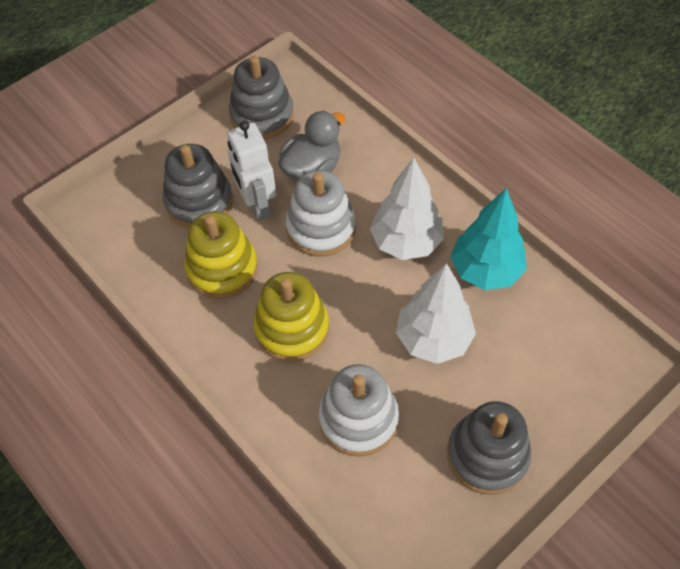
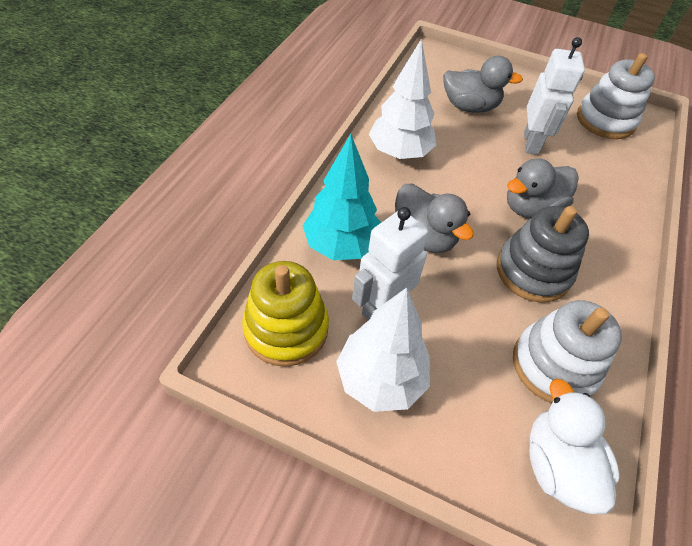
grey duck: 1 -> 3
grey stacking toy: 3 -> 1
white duck: 0 -> 1
white robot: 1 -> 2
yellow stacking toy: 2 -> 1

